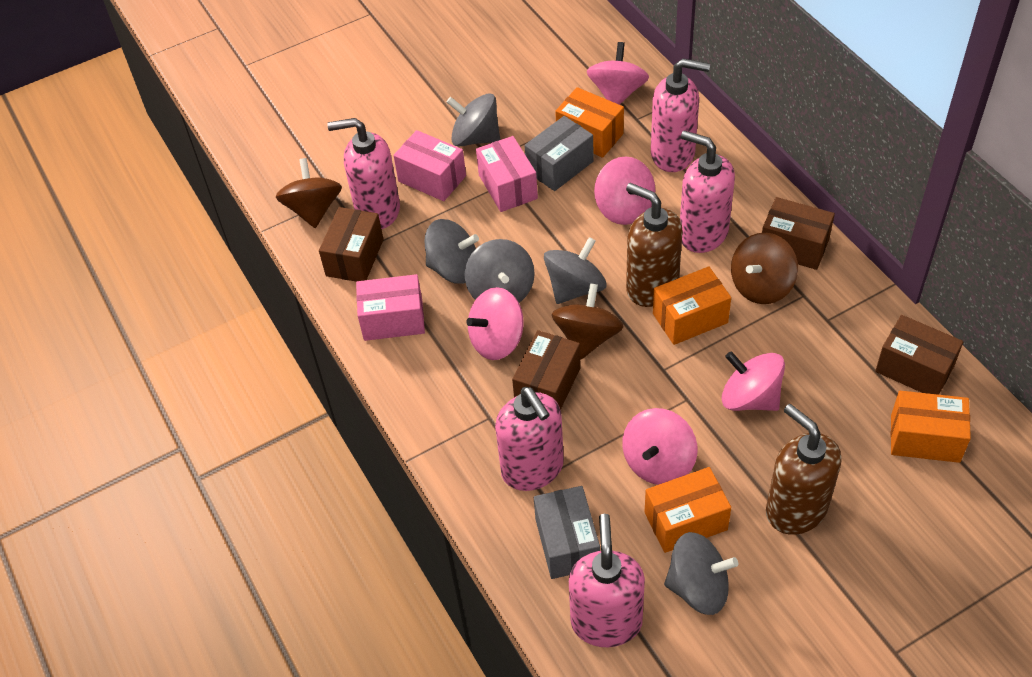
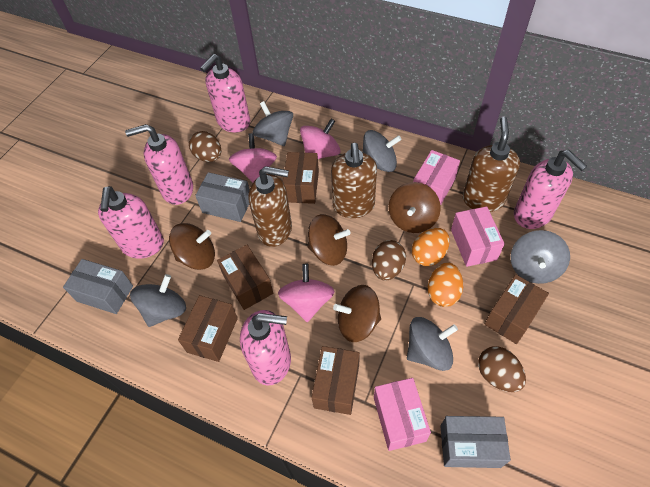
brown box: 4 -> 5
brown egg: 0 -> 3
brown soap dispenser: 2 -> 3
brown spinning top: 3 -> 4
grey box: 2 -> 3
orange box: 4 -> 0
orange egg: 0 -> 2
pink spinning top: 5 -> 3

